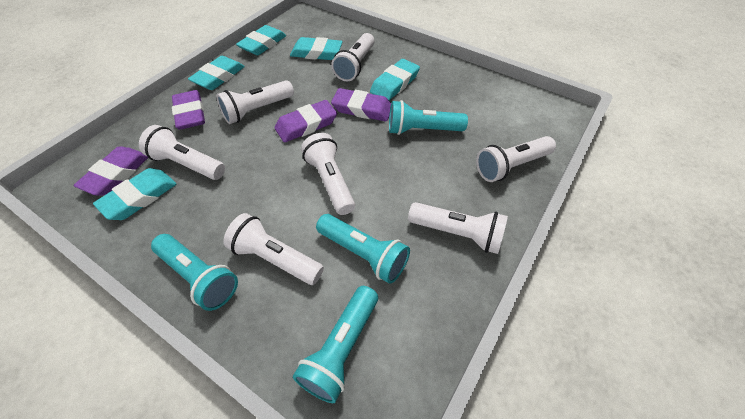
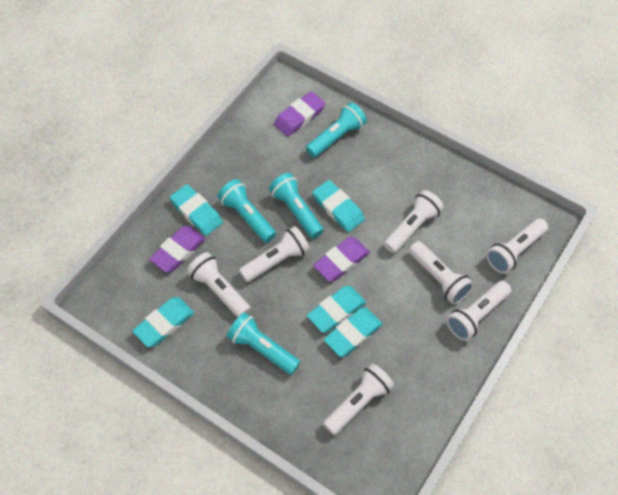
purple eraser: 4 -> 3

